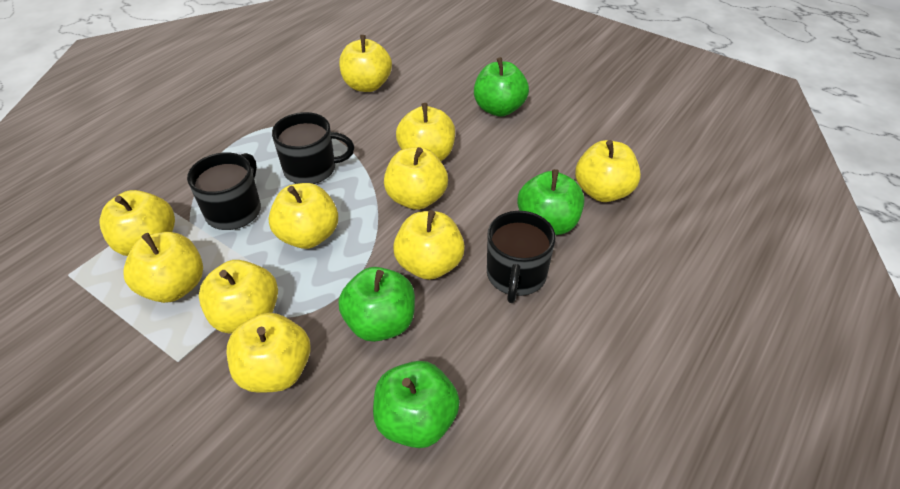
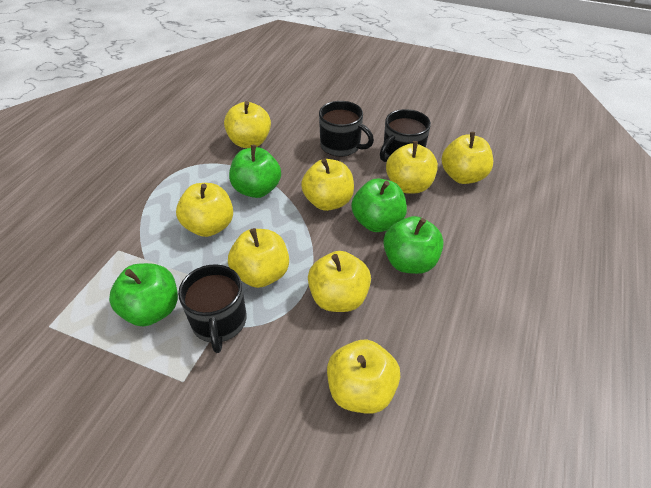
yellow apple: 10 -> 8

